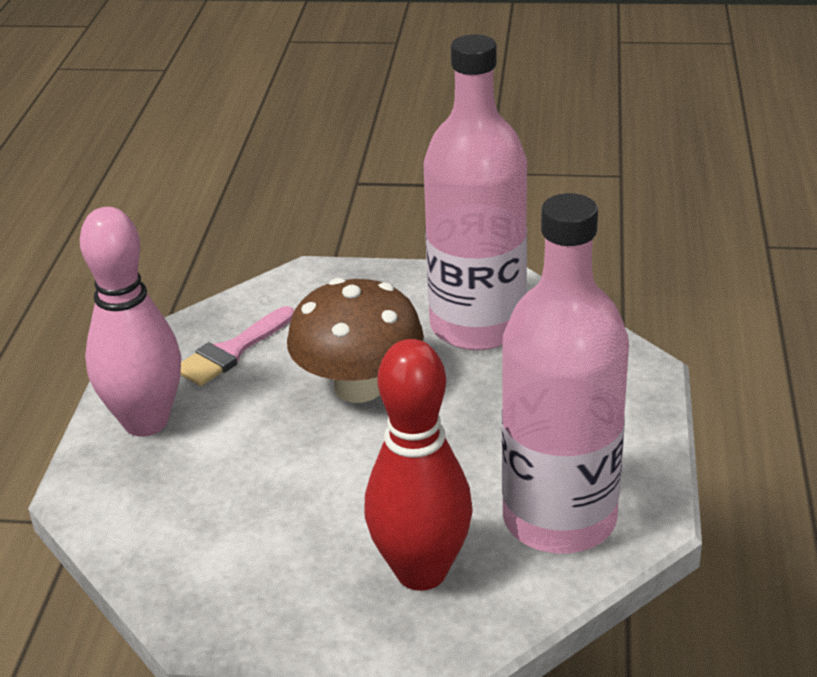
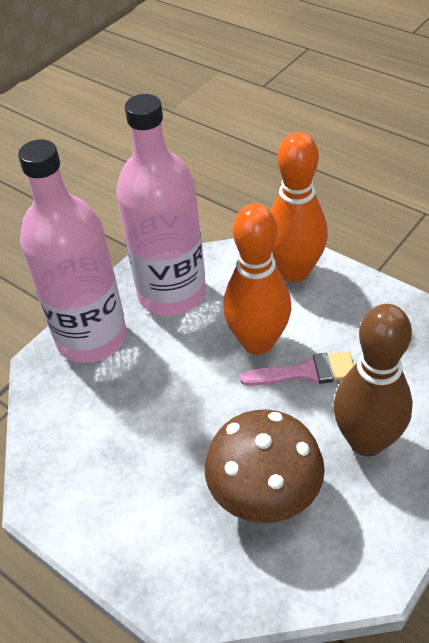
brown bowling pin: 0 -> 1
orange bowling pin: 0 -> 2
pink bowling pin: 1 -> 0
red bowling pin: 1 -> 0

